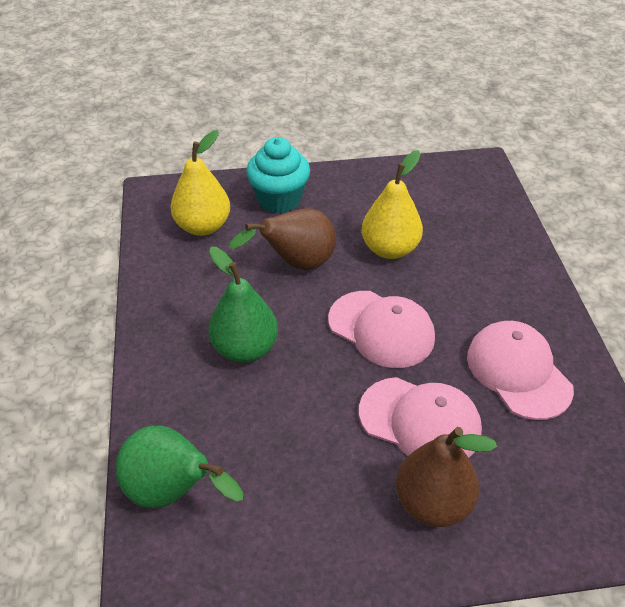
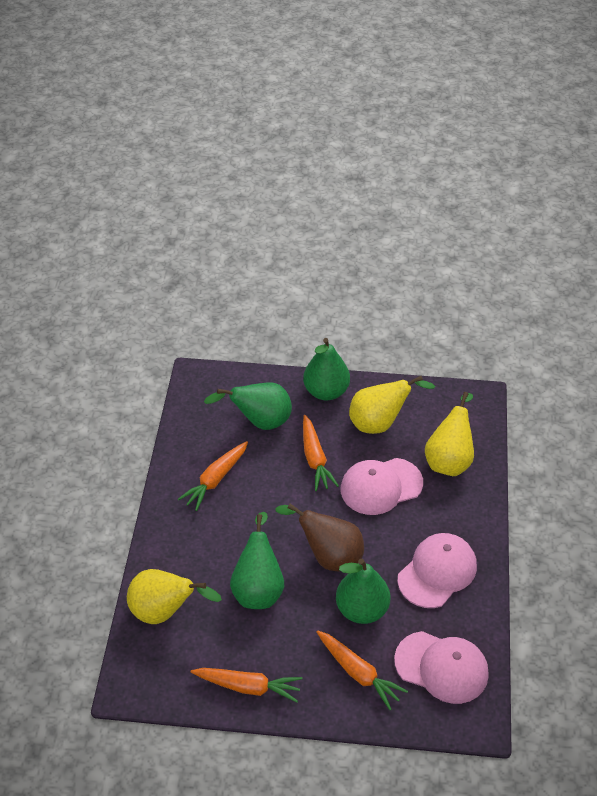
brown pear: 2 -> 1
green pear: 2 -> 4
orange carrot: 0 -> 4
turquoise cupcake: 1 -> 0
yellow pear: 2 -> 3

